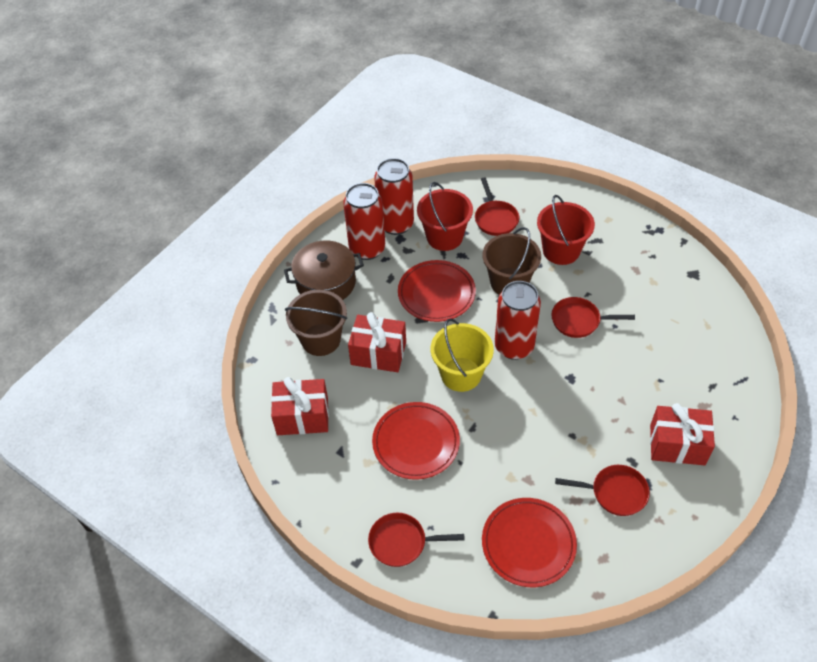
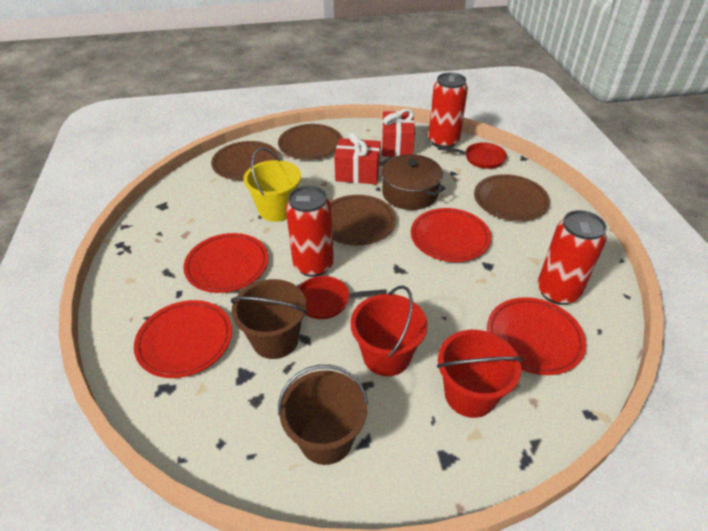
brown plate: 0 -> 4
red gift: 3 -> 2
red pan: 4 -> 2
red plate: 3 -> 4

